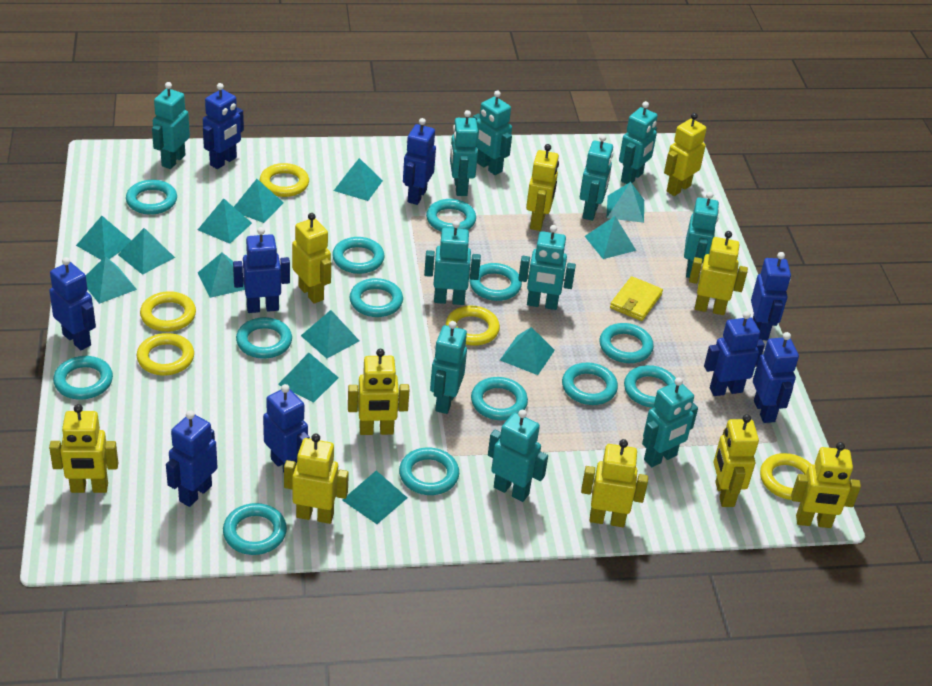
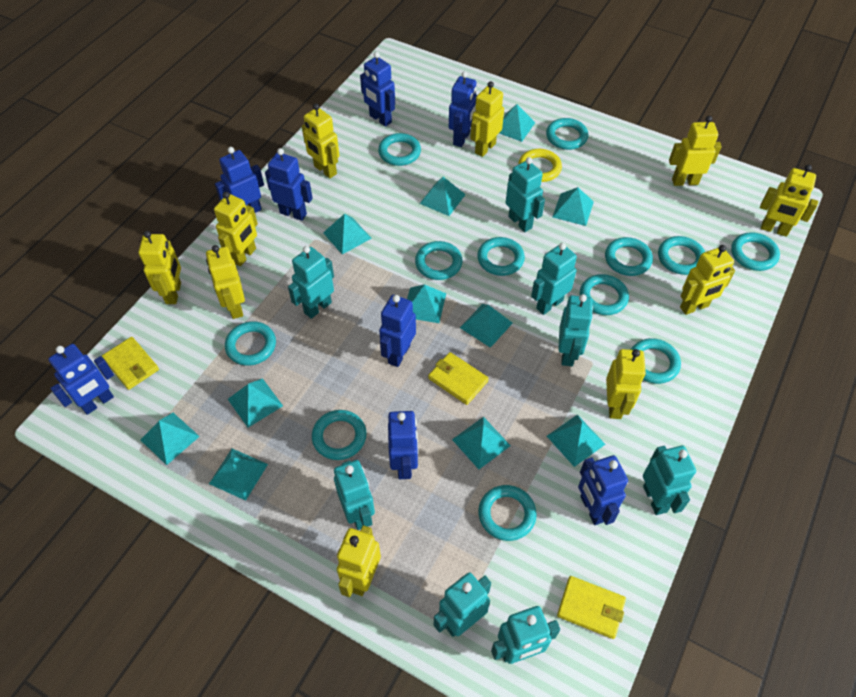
blue robot: 9 -> 8
turquoise pyramid: 13 -> 11
turquoise ring: 13 -> 12
turquoise robot: 11 -> 8
yellow ring: 5 -> 1
yellow wallet: 1 -> 3

